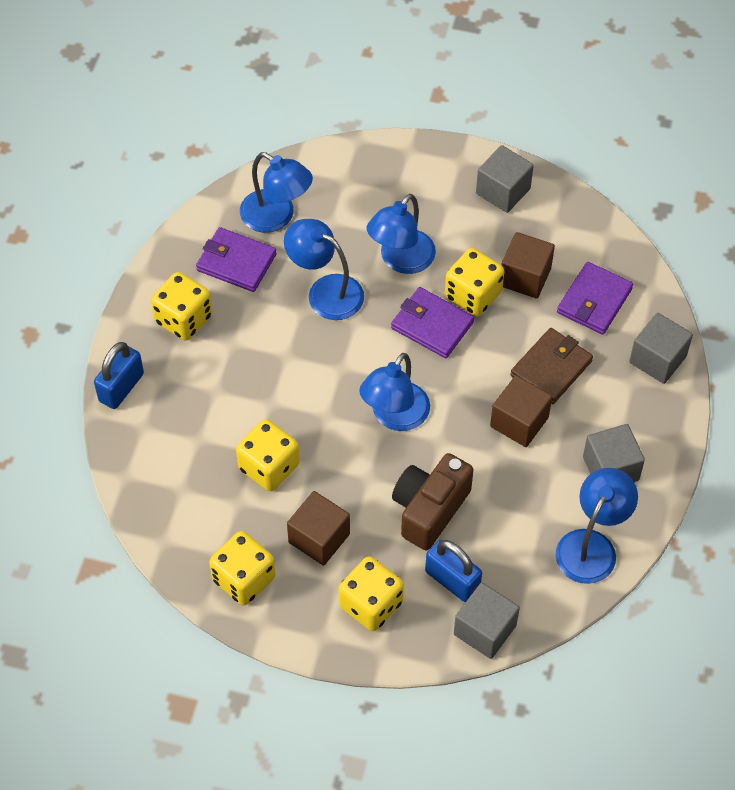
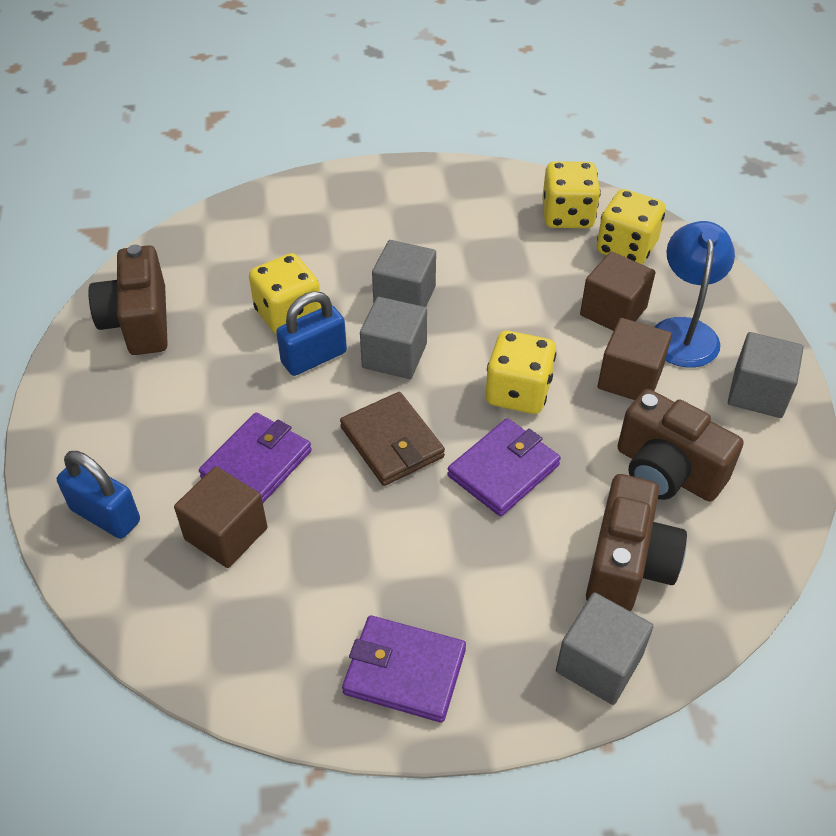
blue lamp: 5 -> 1
brown camera: 1 -> 3
yellow dice: 5 -> 4

